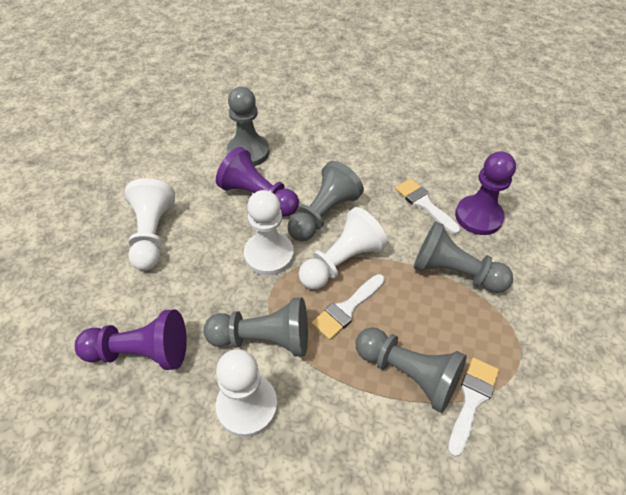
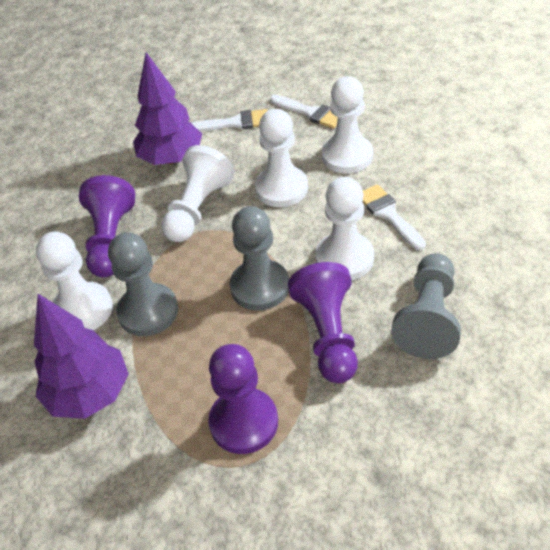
grey pawn: 5 -> 3
purple tree: 0 -> 2
white pawn: 4 -> 5

